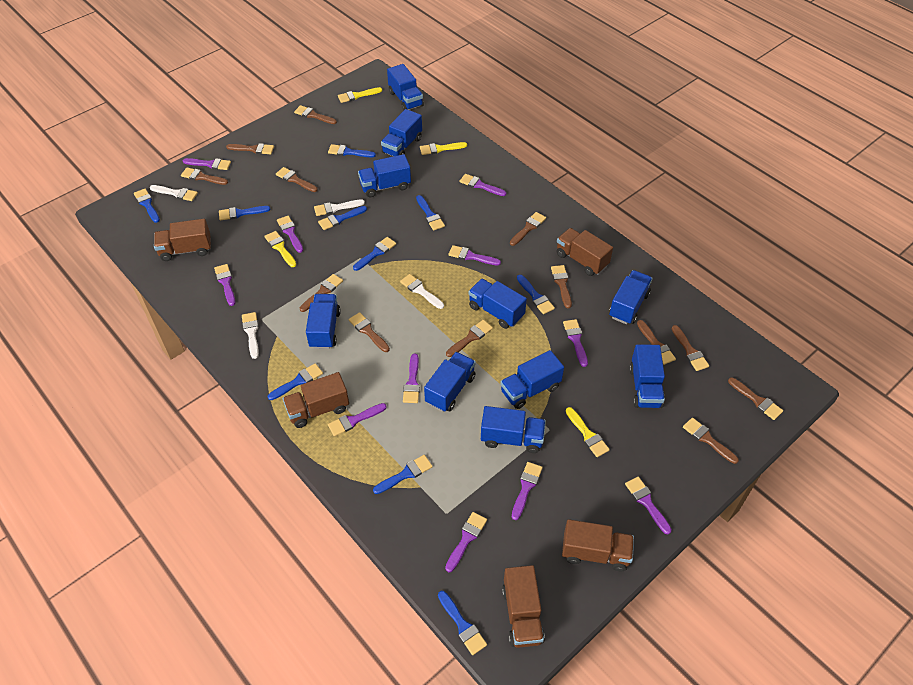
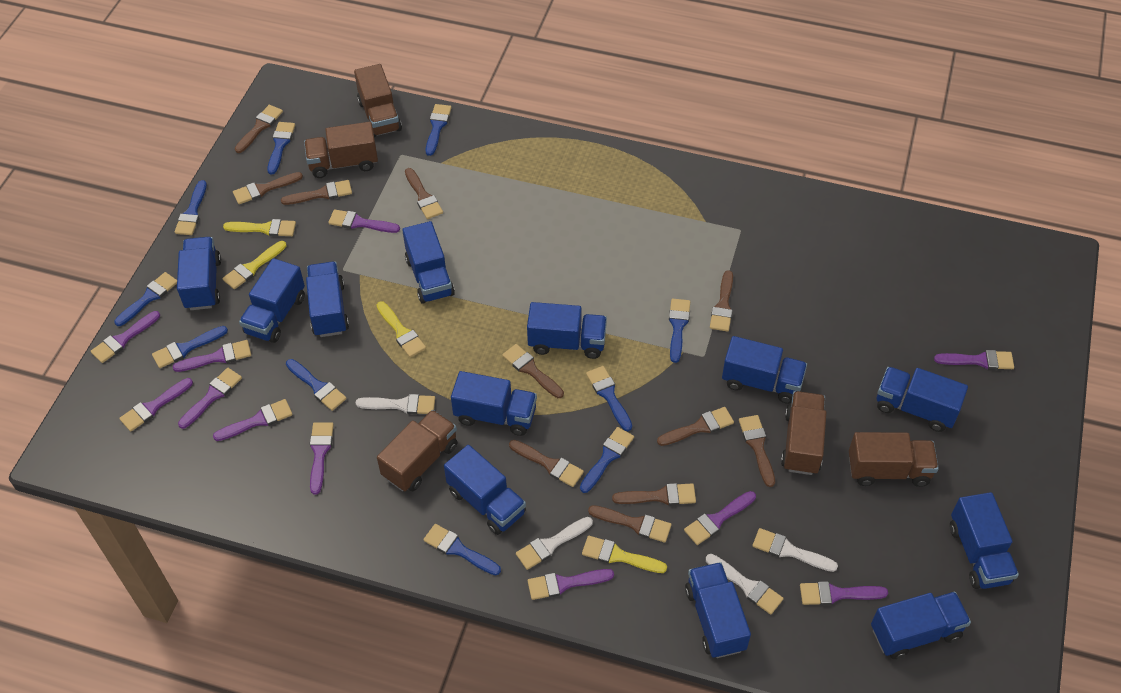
blue truck: 10 -> 12
brown brush: 13 -> 11

